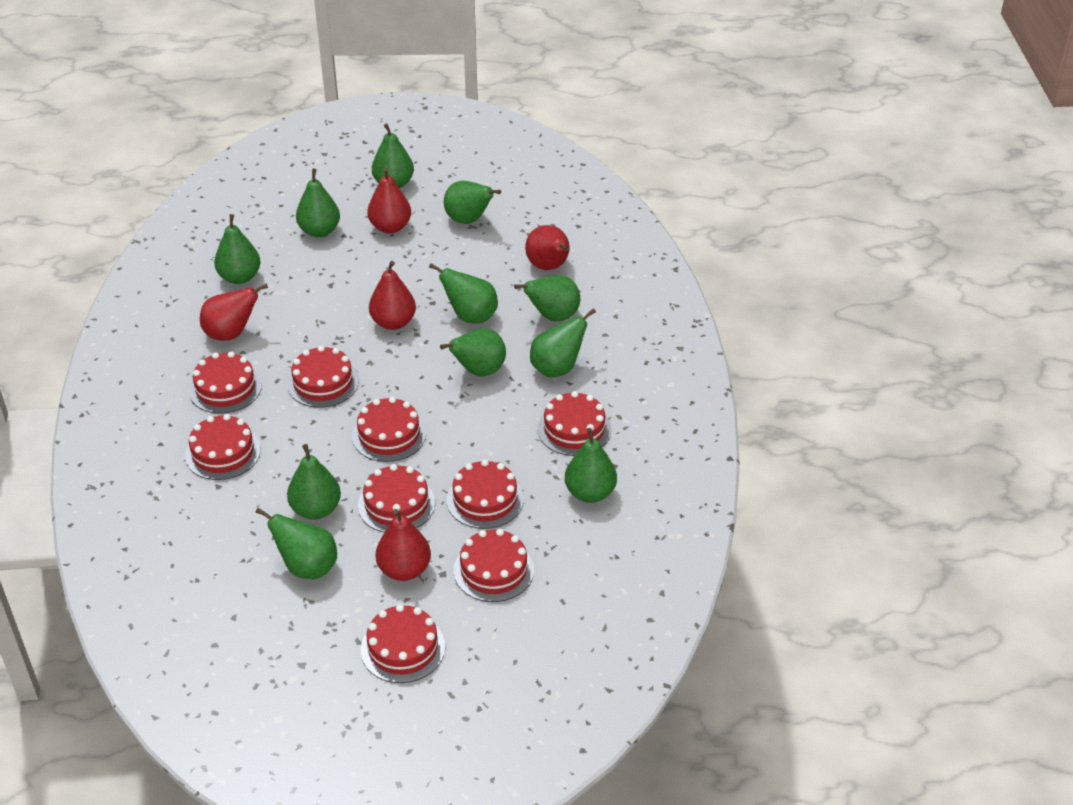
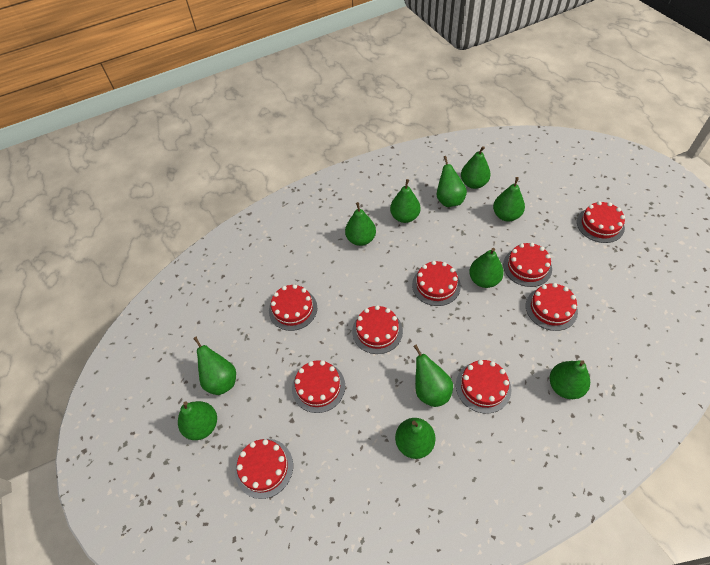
red pear: 5 -> 0

